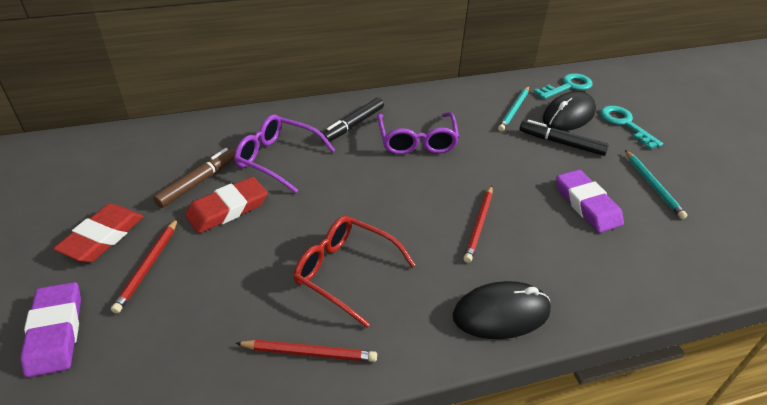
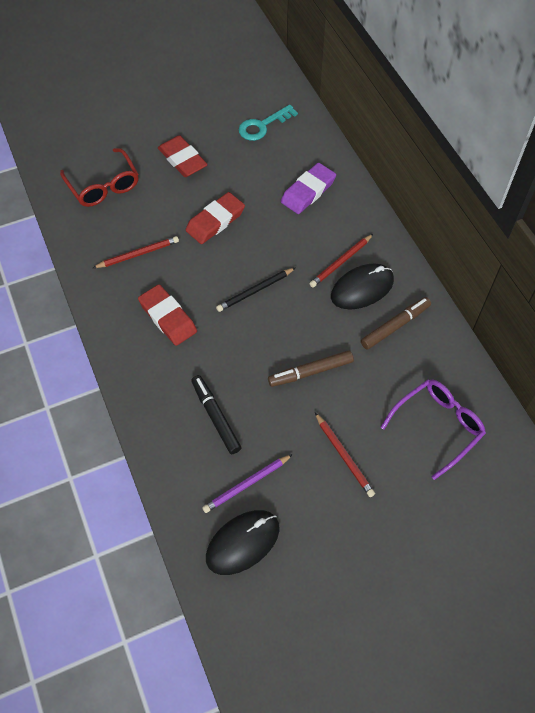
black marker: 2 -> 1
black pencil: 0 -> 1
brown marker: 1 -> 2
purple eraser: 2 -> 1
purple glasses: 2 -> 1
purple pencil: 0 -> 1
red eraser: 2 -> 3
turquoise key: 2 -> 1
turquoise pencil: 2 -> 0

